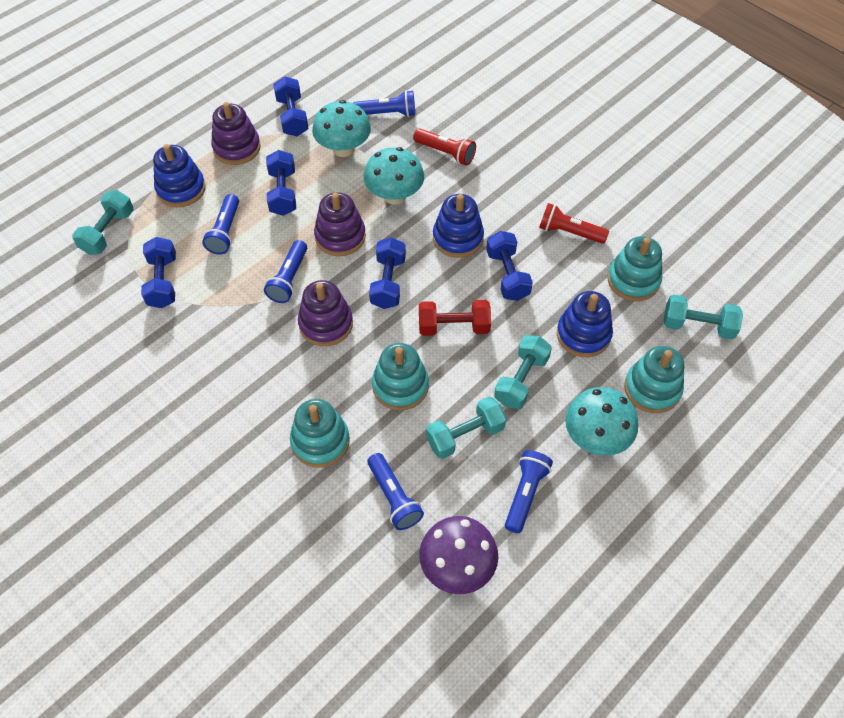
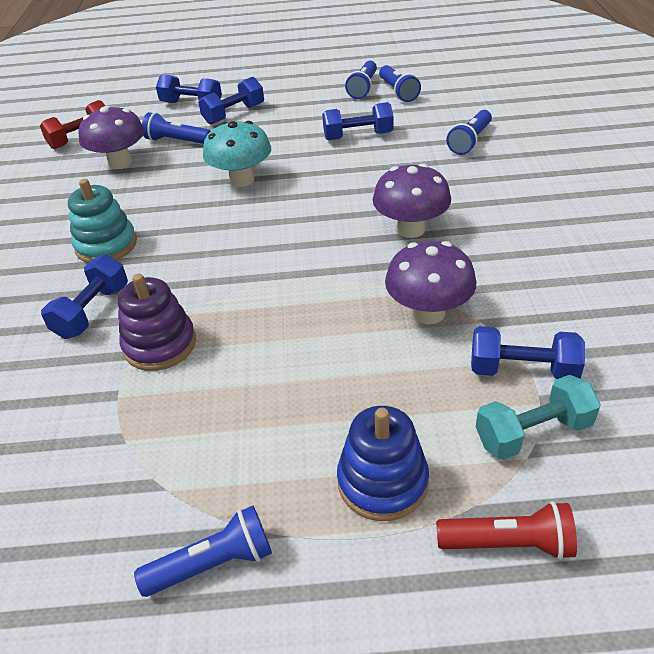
blue stacking toy: 3 -> 1
purple mushroom: 1 -> 3
purple stacking toy: 3 -> 1
red flashlight: 2 -> 1
turquoise dumbbell: 4 -> 1
turquoise mushroom: 3 -> 1
turquoise stacking toy: 4 -> 1

